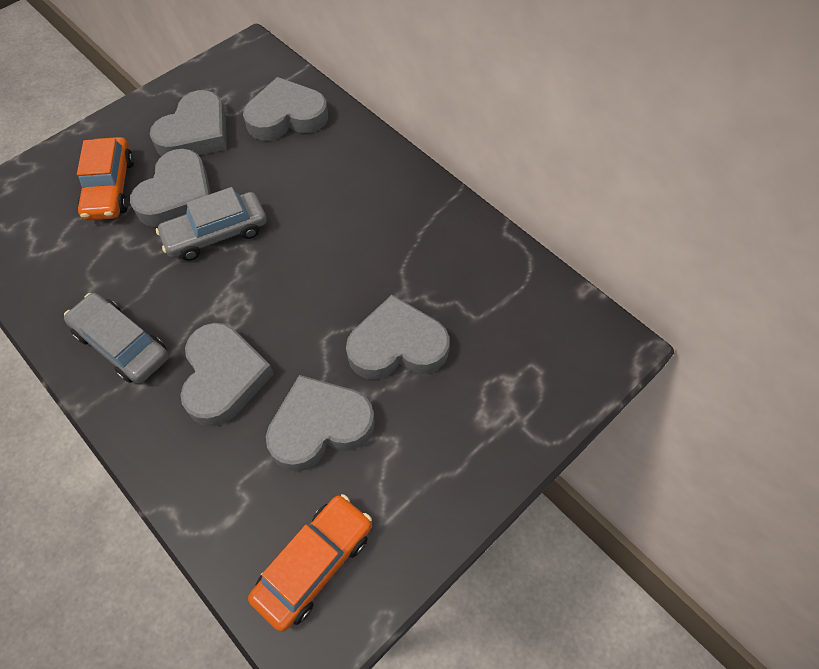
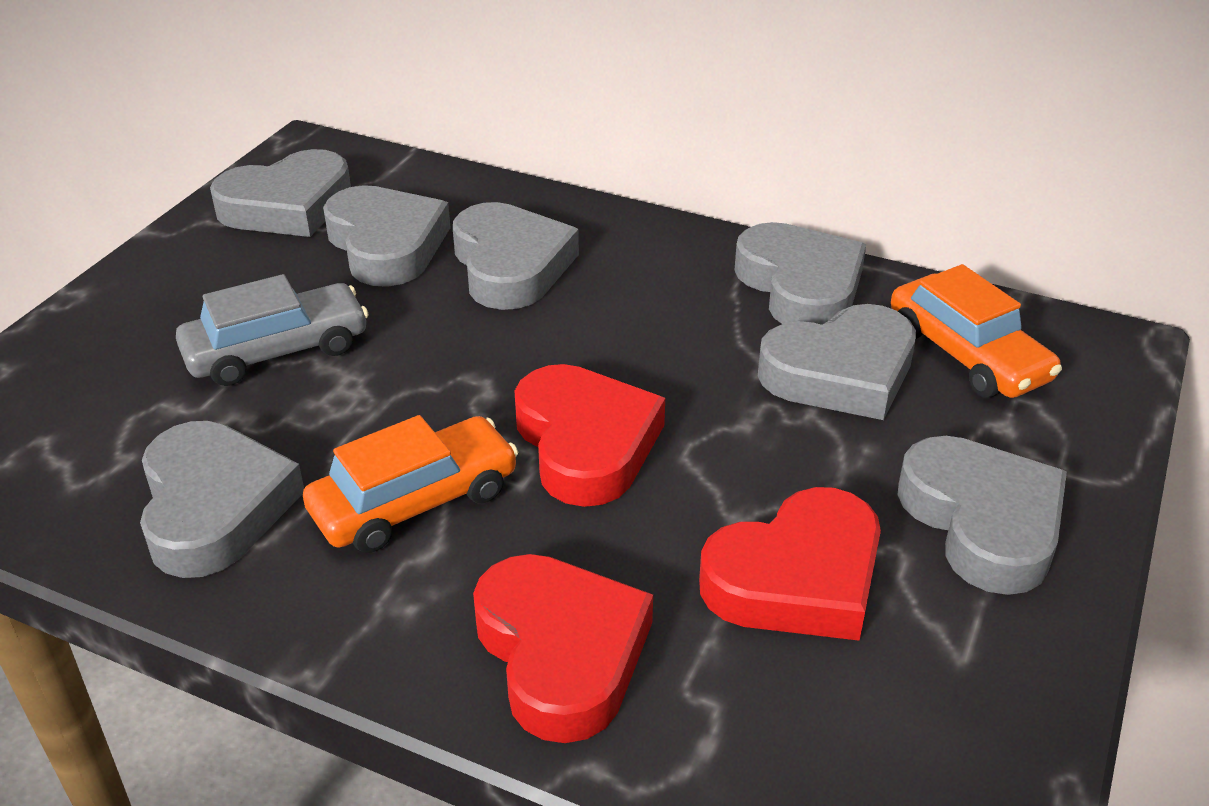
grey car: 2 -> 1
grey heart: 6 -> 7
red heart: 0 -> 3

